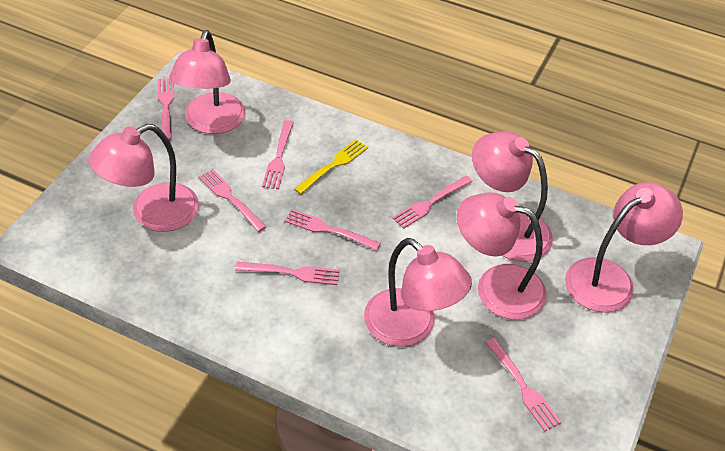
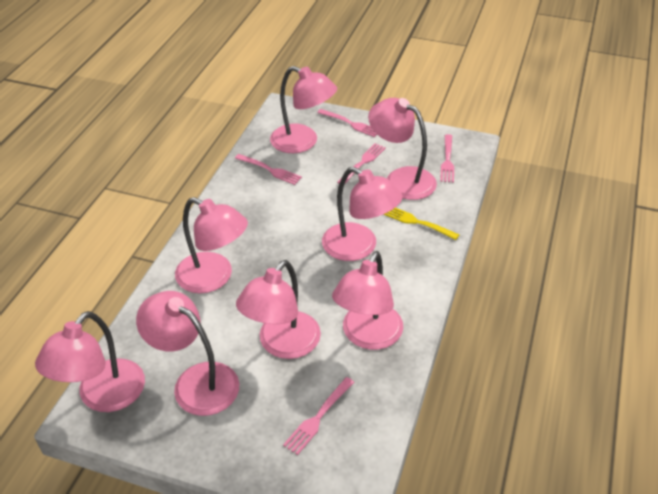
pink fork: 7 -> 5
pink lamp: 6 -> 8

